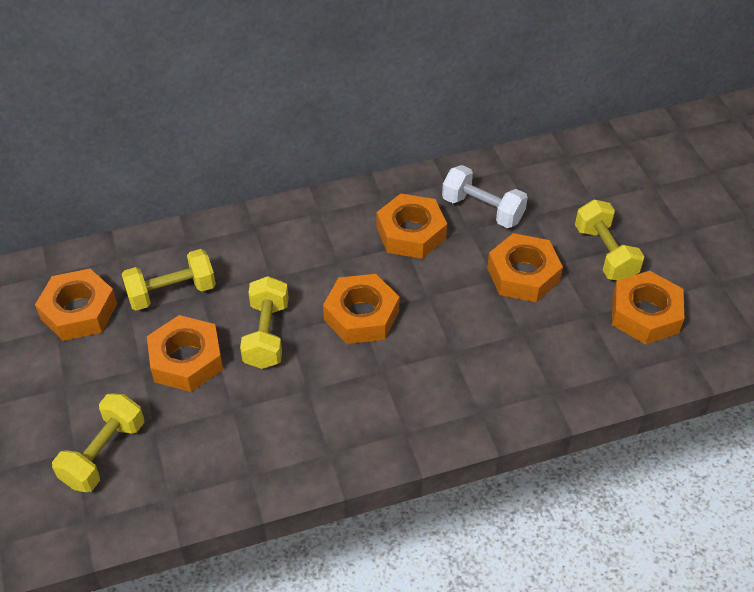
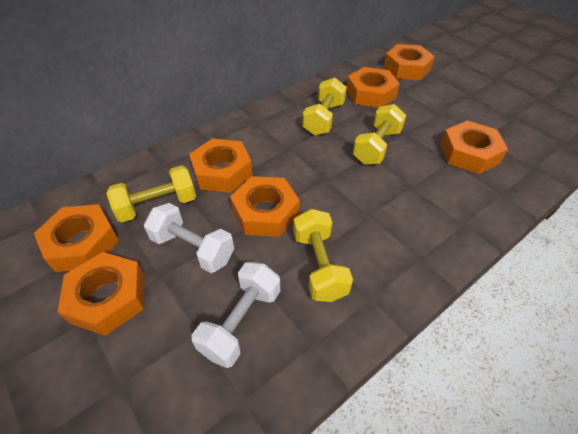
orange nut: 6 -> 7
white dumbbell: 1 -> 2

